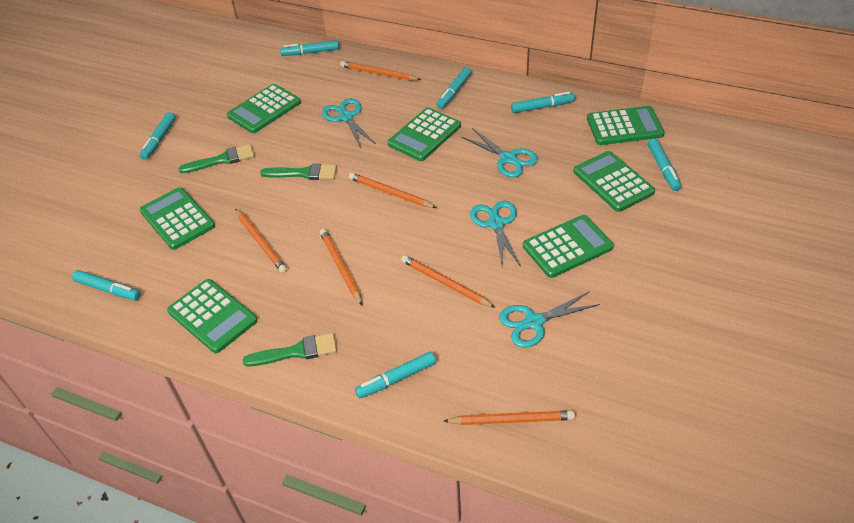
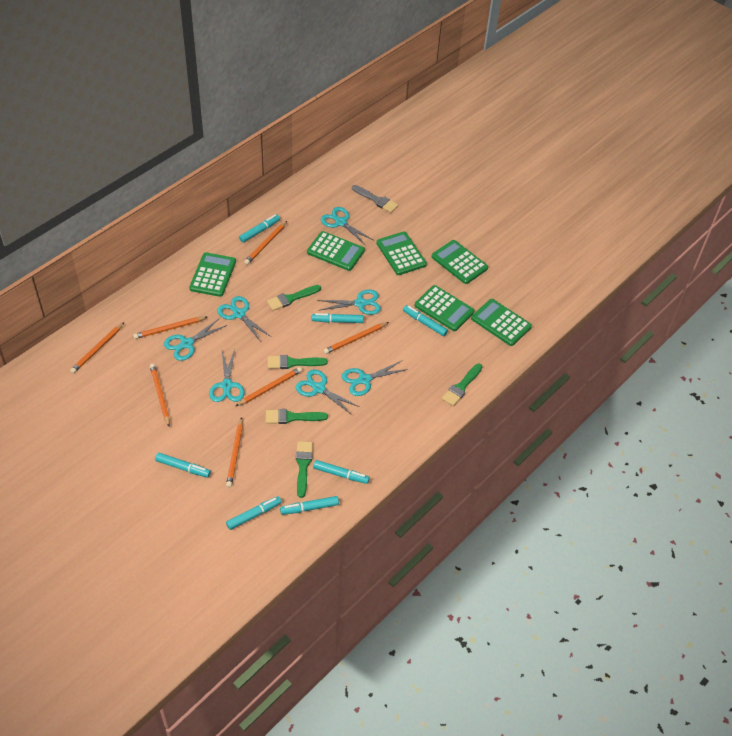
green brush: 3 -> 5
green calculator: 7 -> 6
grey brush: 0 -> 1
orange pencil: 6 -> 7
turquoise scissors: 4 -> 7

